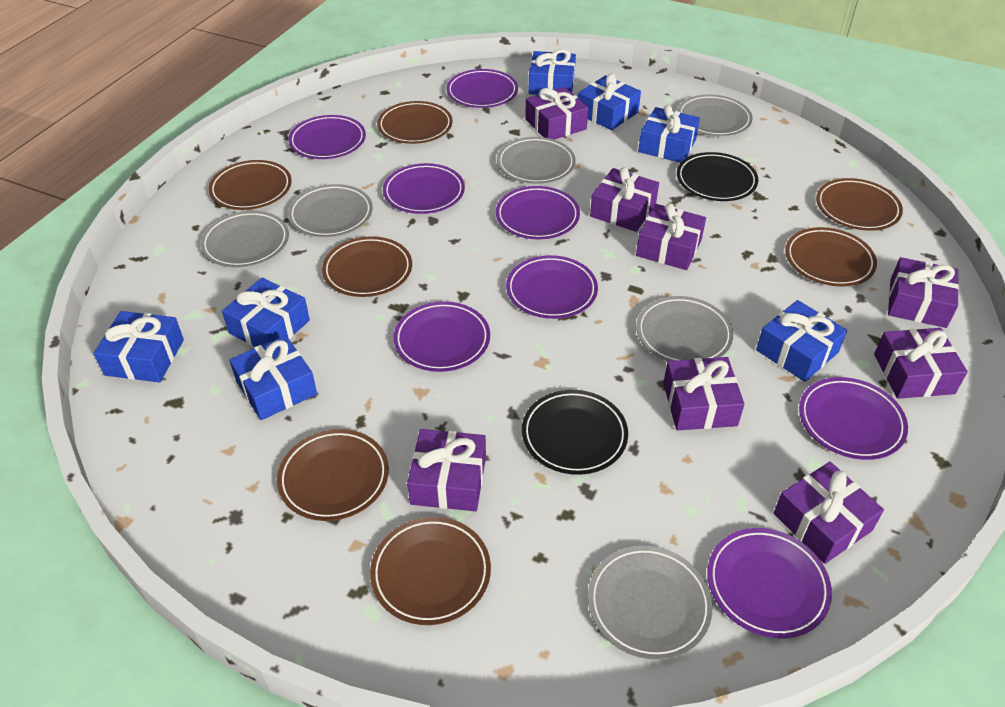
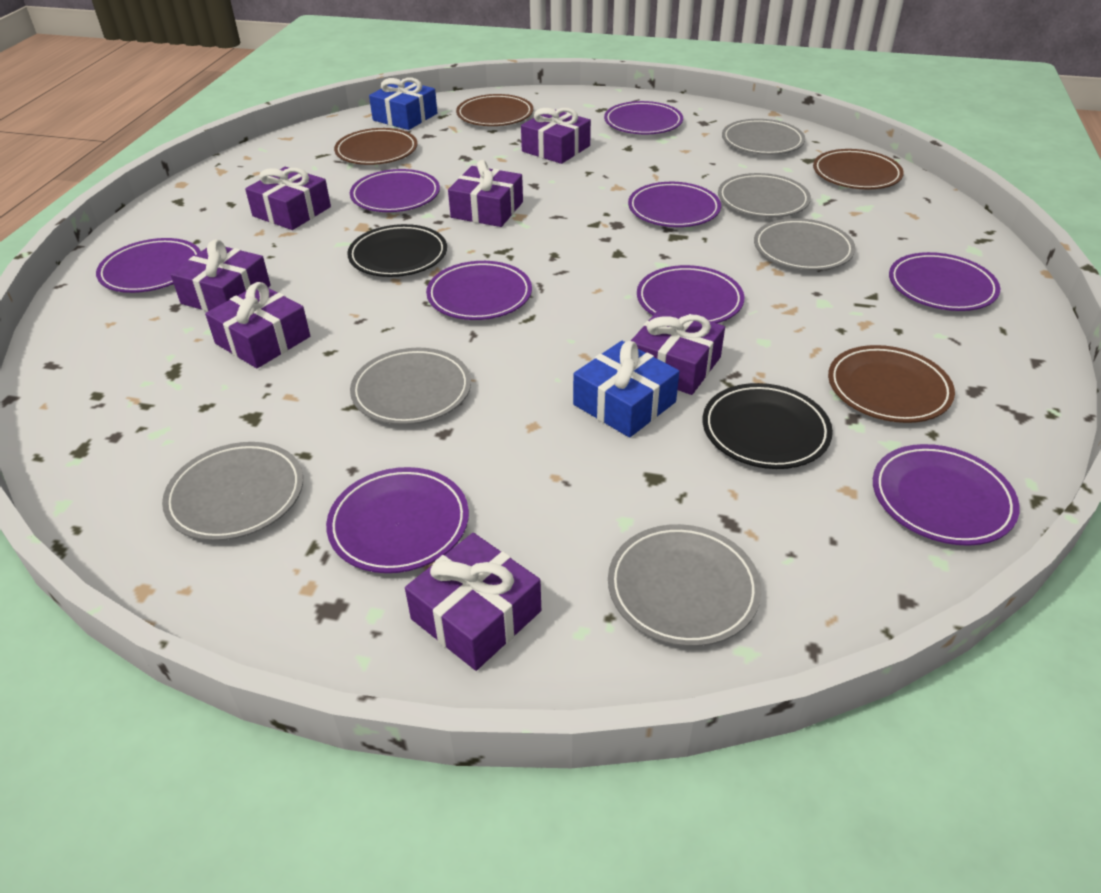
blue gift: 7 -> 2
brown plate: 7 -> 4
purple gift: 8 -> 7
purple plate: 8 -> 9

